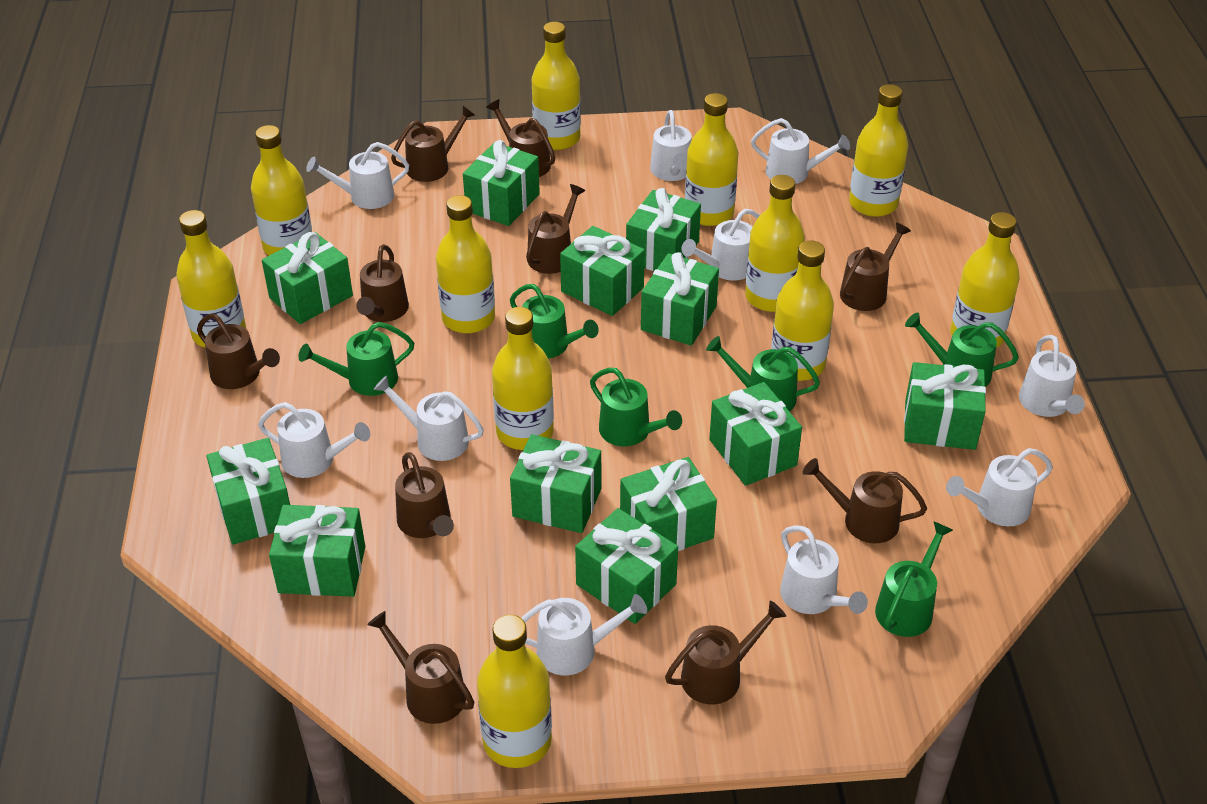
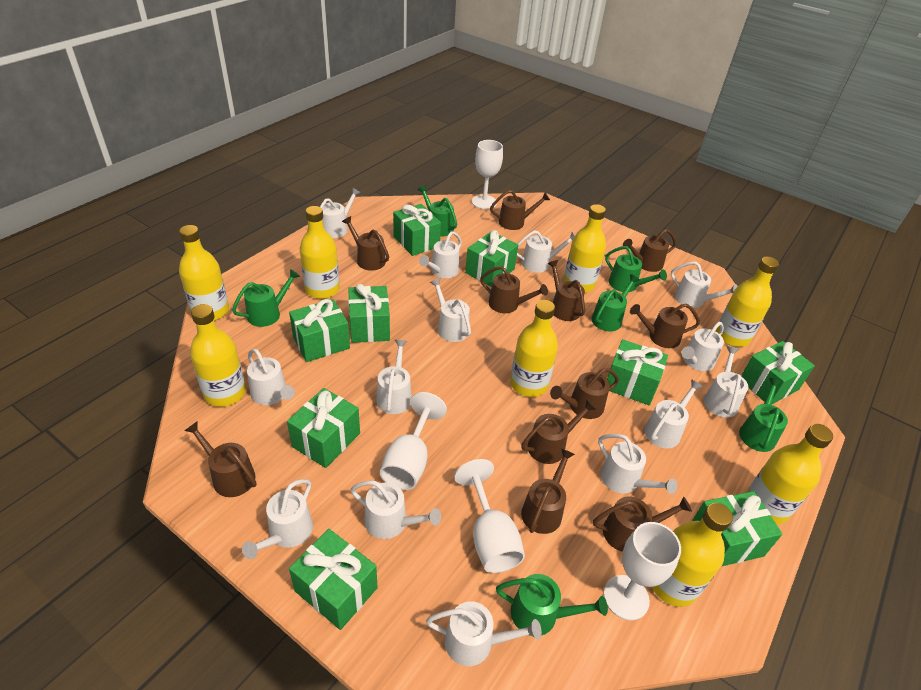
brown watering can: 10 -> 11
green gift: 12 -> 9
white goblet: 0 -> 4
white watering can: 10 -> 14
yellow bottle: 11 -> 8

